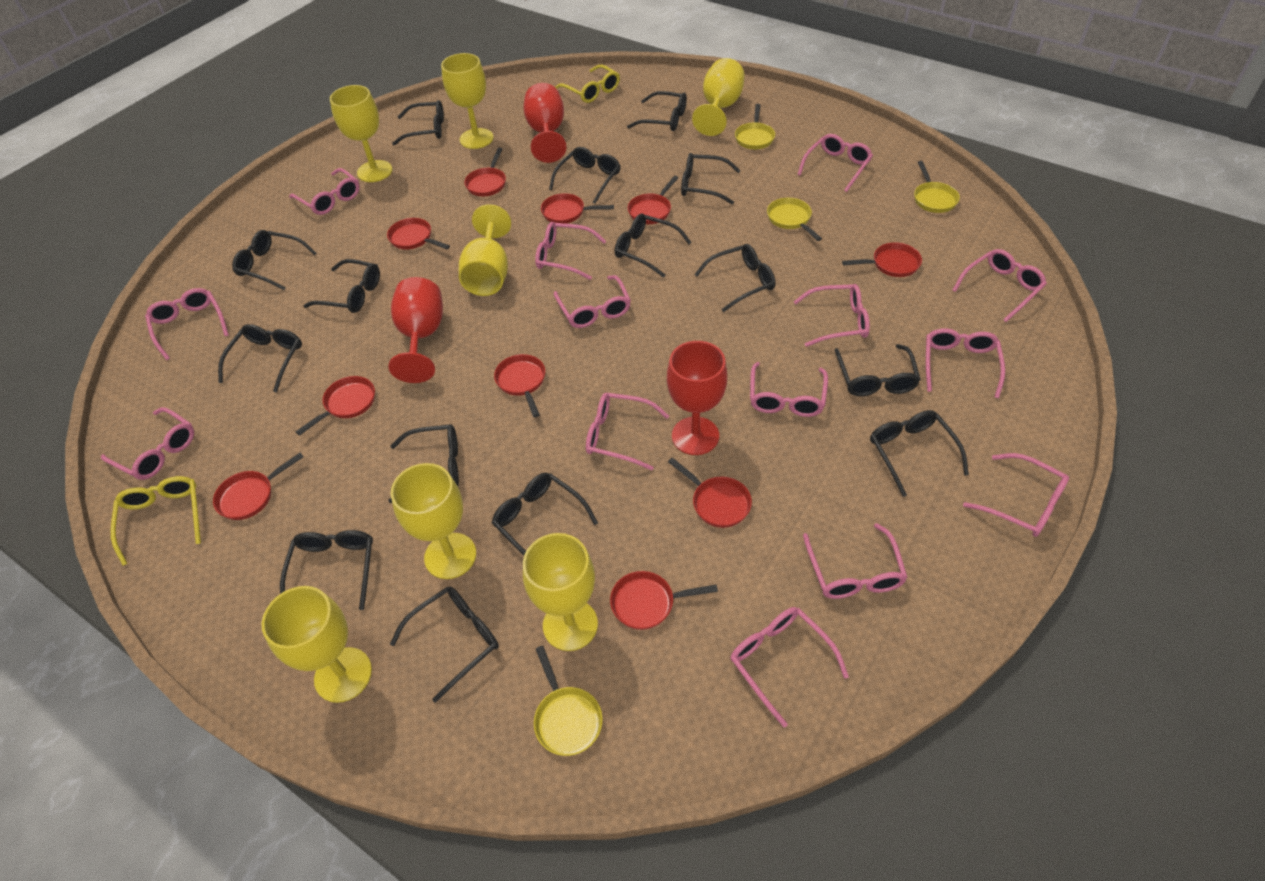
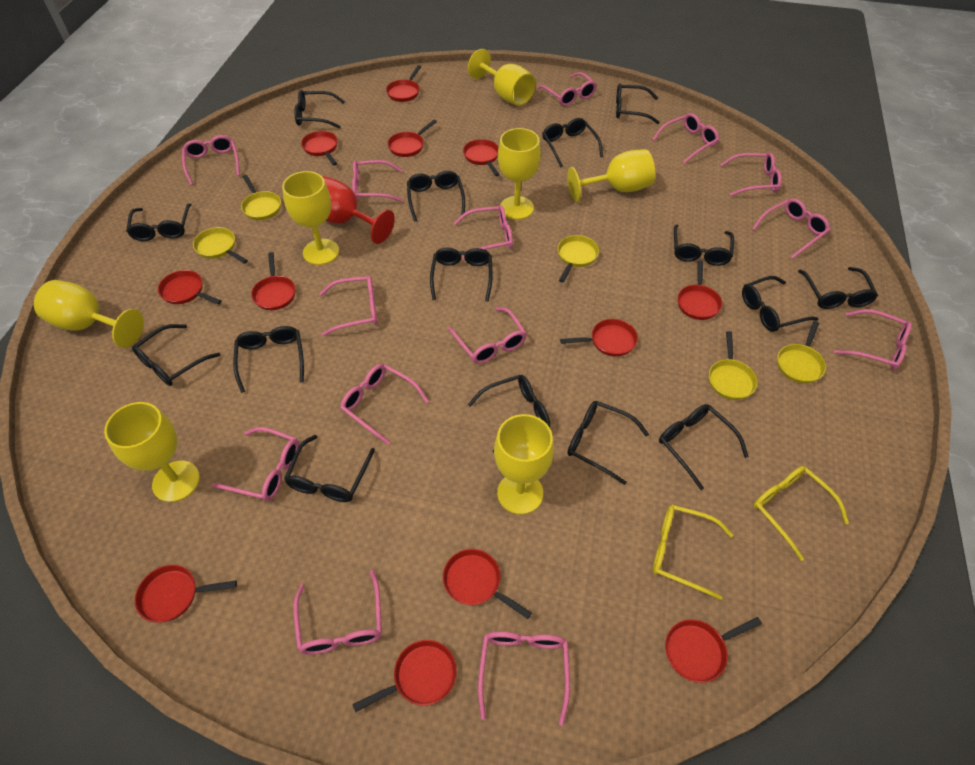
red goblet: 3 -> 1
red pan: 10 -> 12
yellow pan: 4 -> 5

